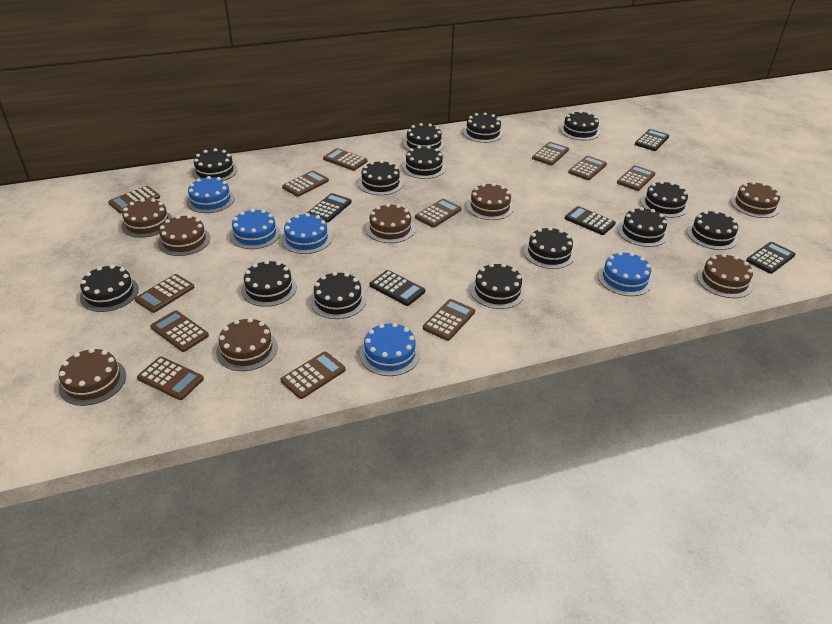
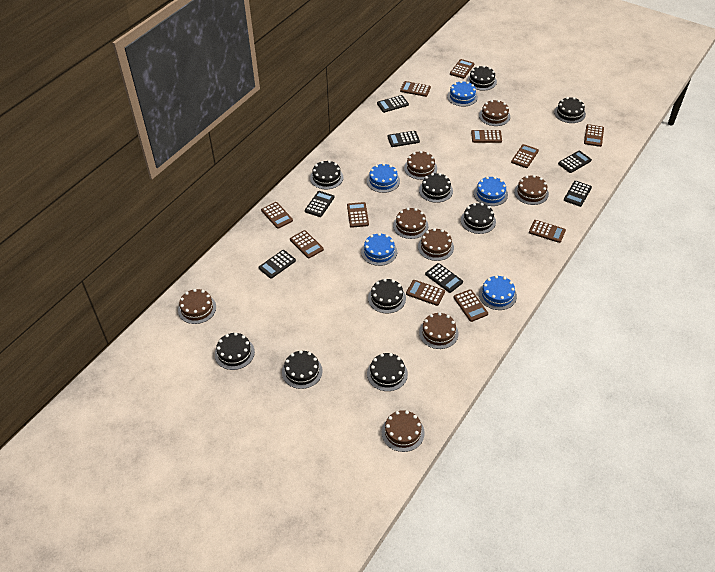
black cake: 14 -> 9
black calculator: 5 -> 7
brown calculator: 12 -> 11

